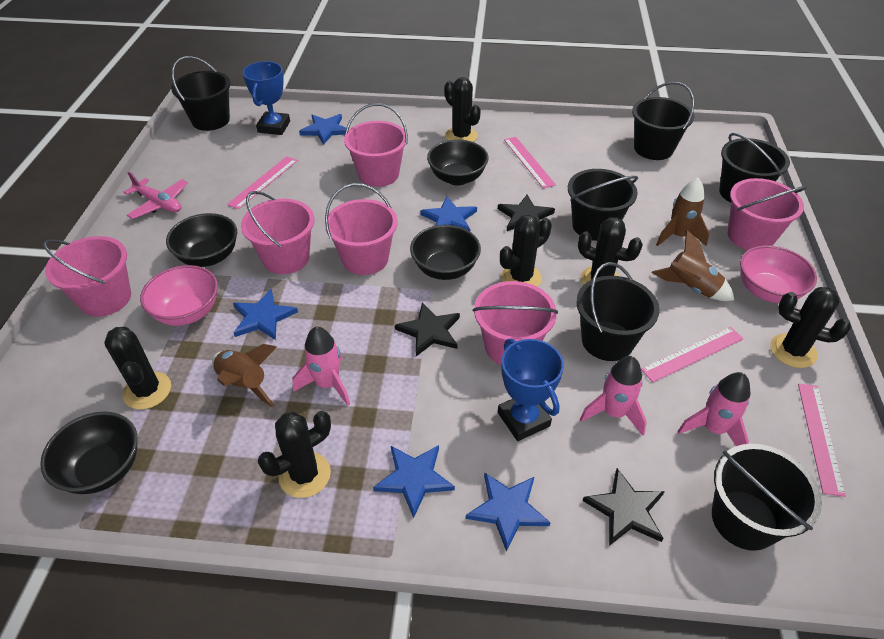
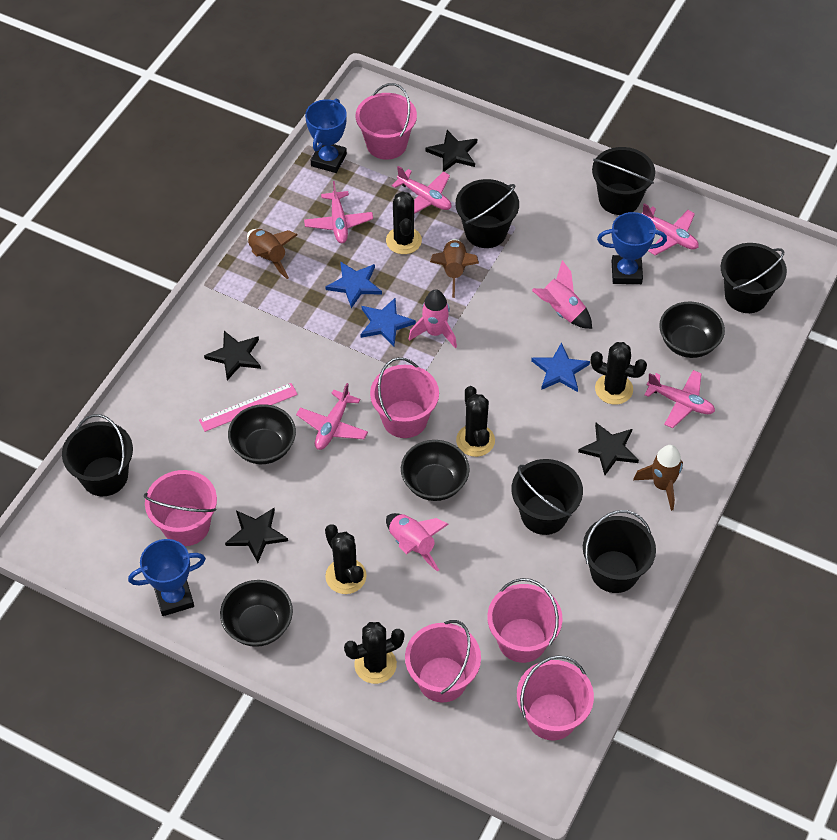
black cactus: 6 -> 5
black star: 3 -> 4
blue star: 5 -> 3
blue trophy: 2 -> 3
pink bowl: 2 -> 0
pink plane: 1 -> 5
pink ruler: 4 -> 1

